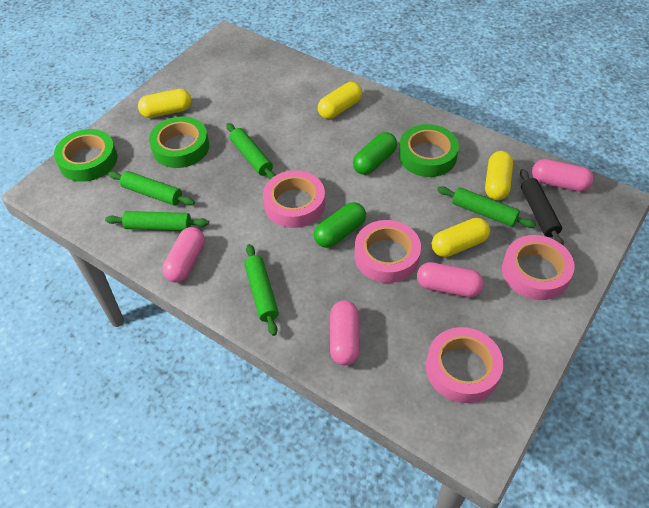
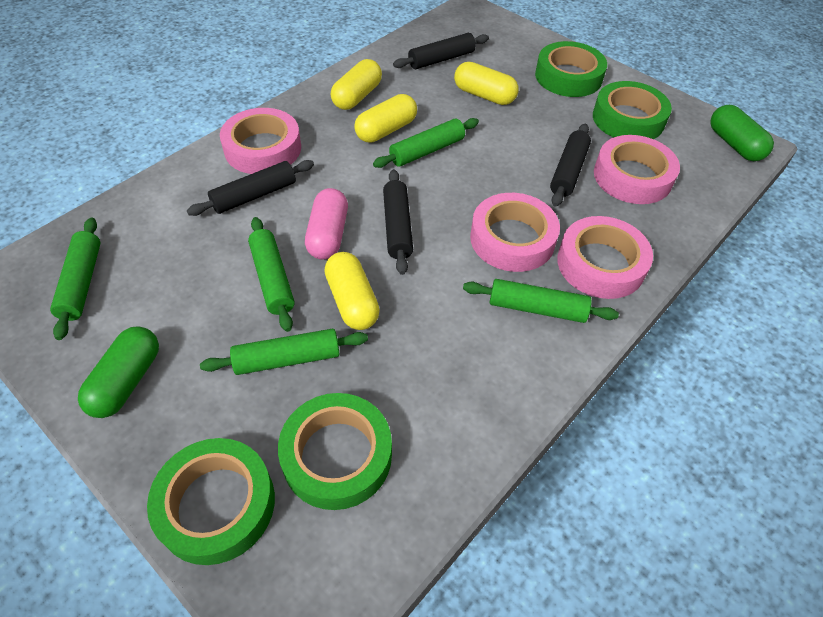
black rolling pin: 1 -> 4
green tape: 3 -> 4
pink capsule: 4 -> 1

